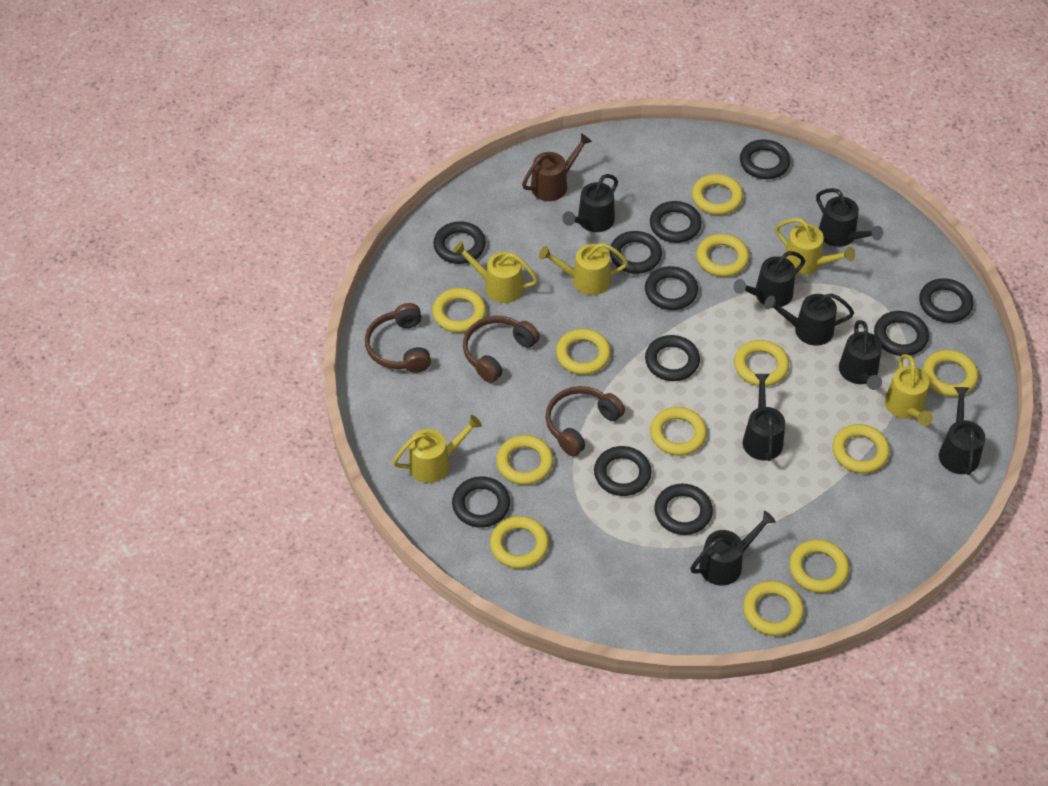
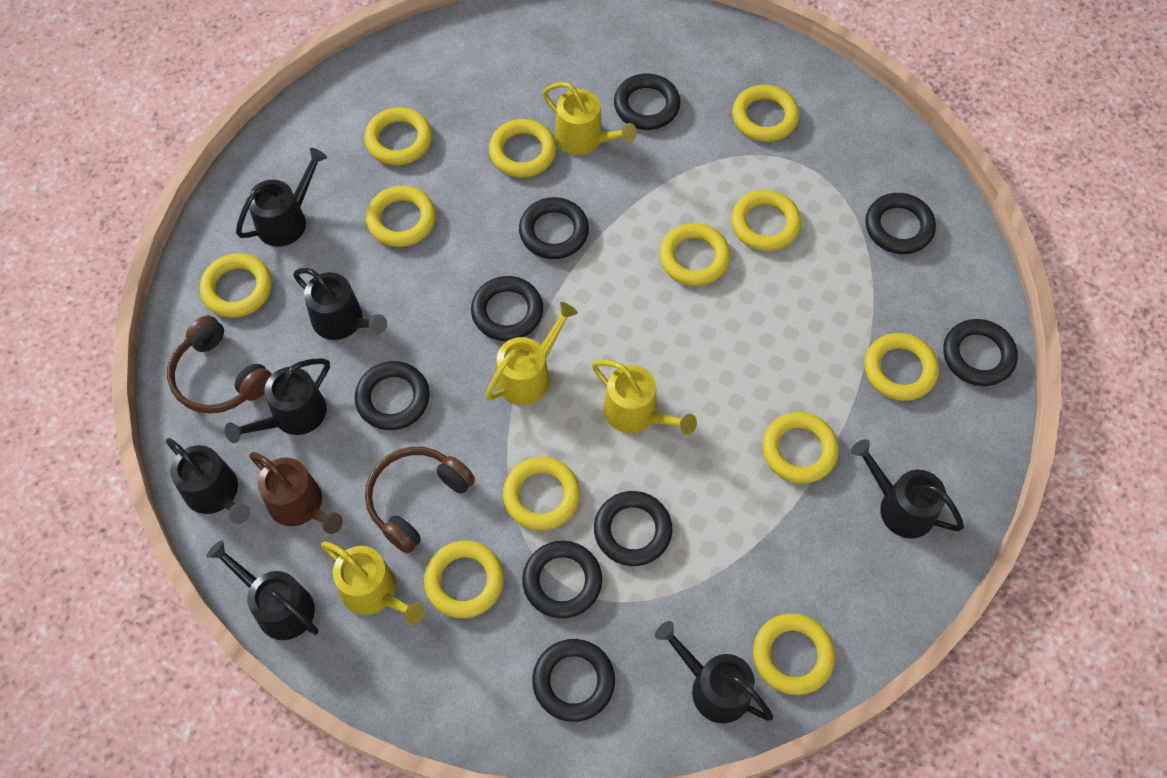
black ring: 11 -> 9
black watering can: 8 -> 7
brown headphones: 3 -> 2
yellow watering can: 5 -> 4

